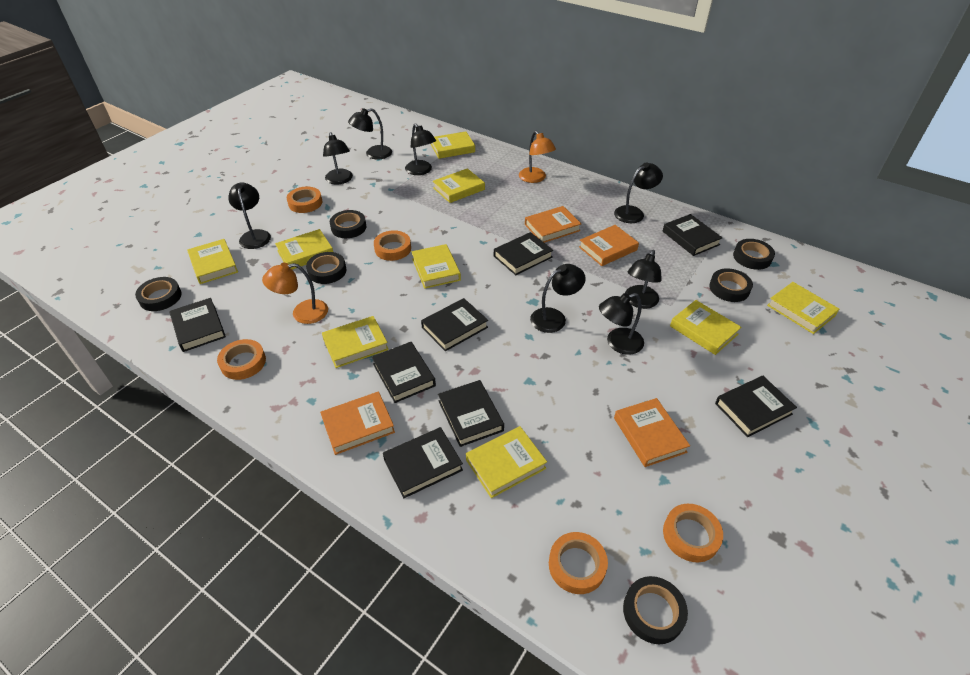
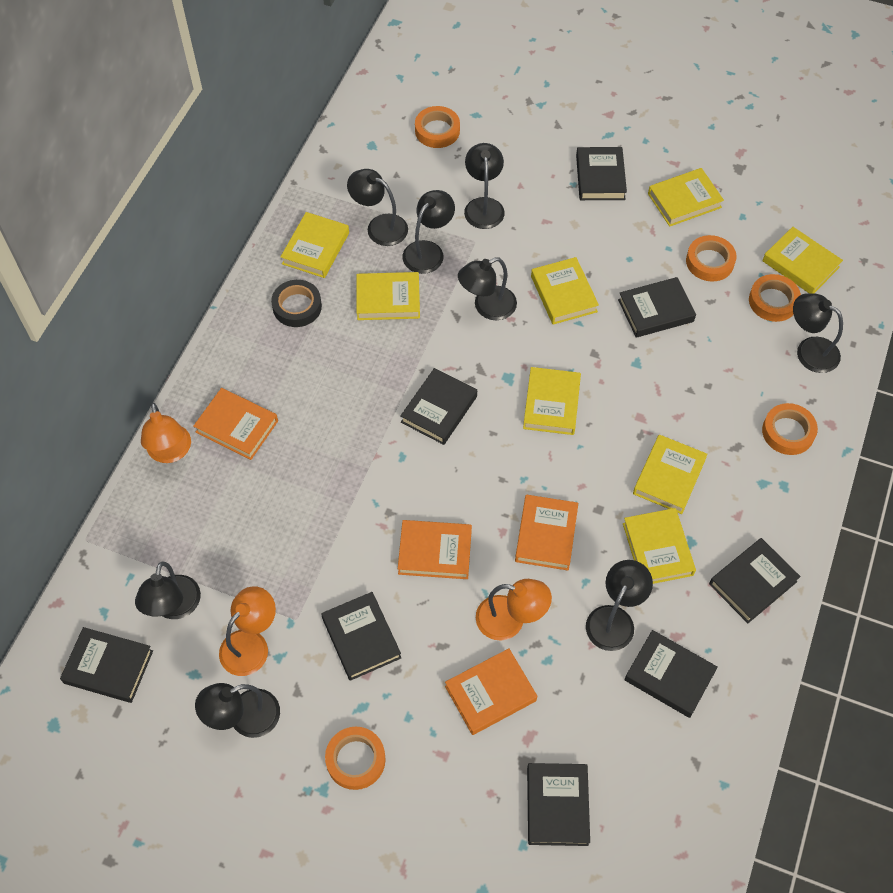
black tape: 6 -> 1
orange lamp: 2 -> 3
yellow book: 9 -> 8

